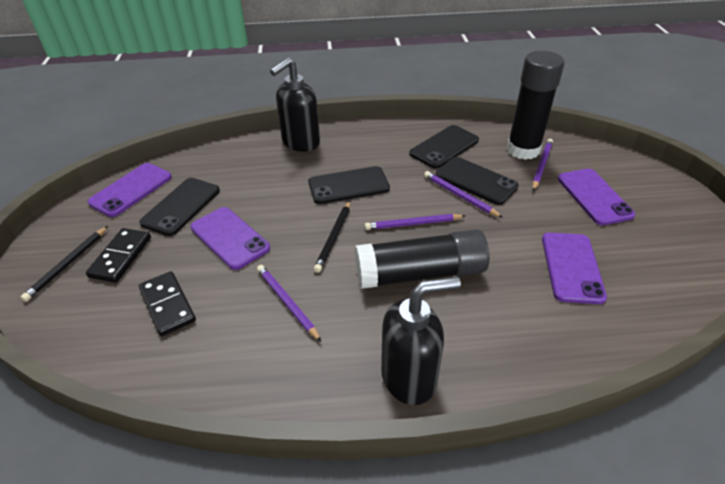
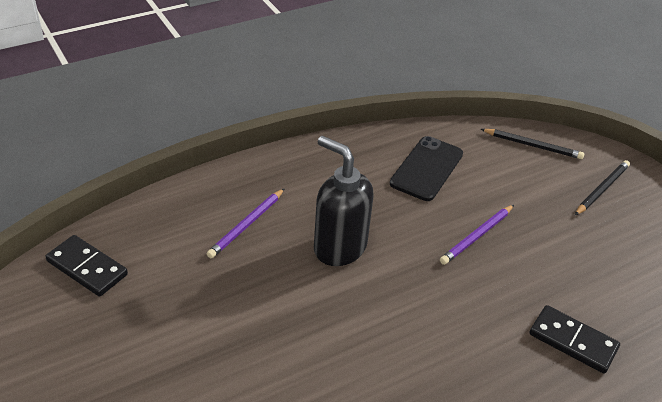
black glue stick: 2 -> 0
black phone: 4 -> 1
black soap dispenser: 2 -> 1
purple pencil: 4 -> 2
purple phone: 4 -> 0

